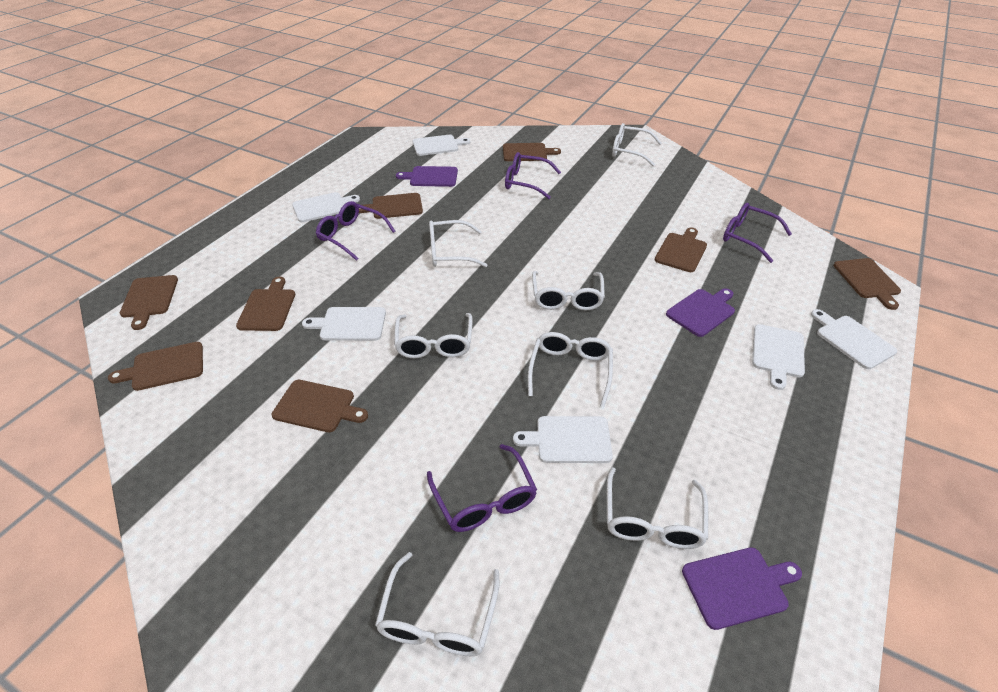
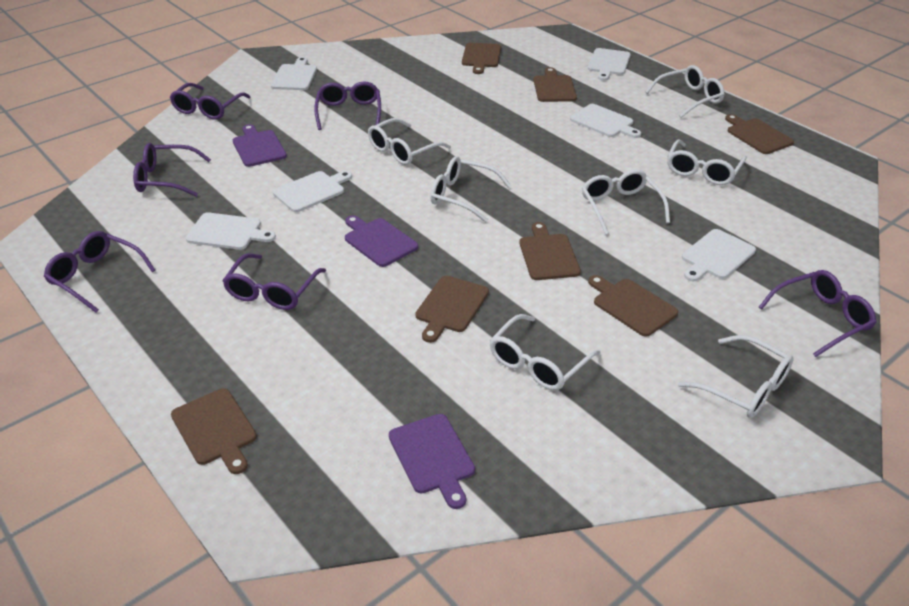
brown cutting board: 8 -> 7
purple glasses: 4 -> 6

